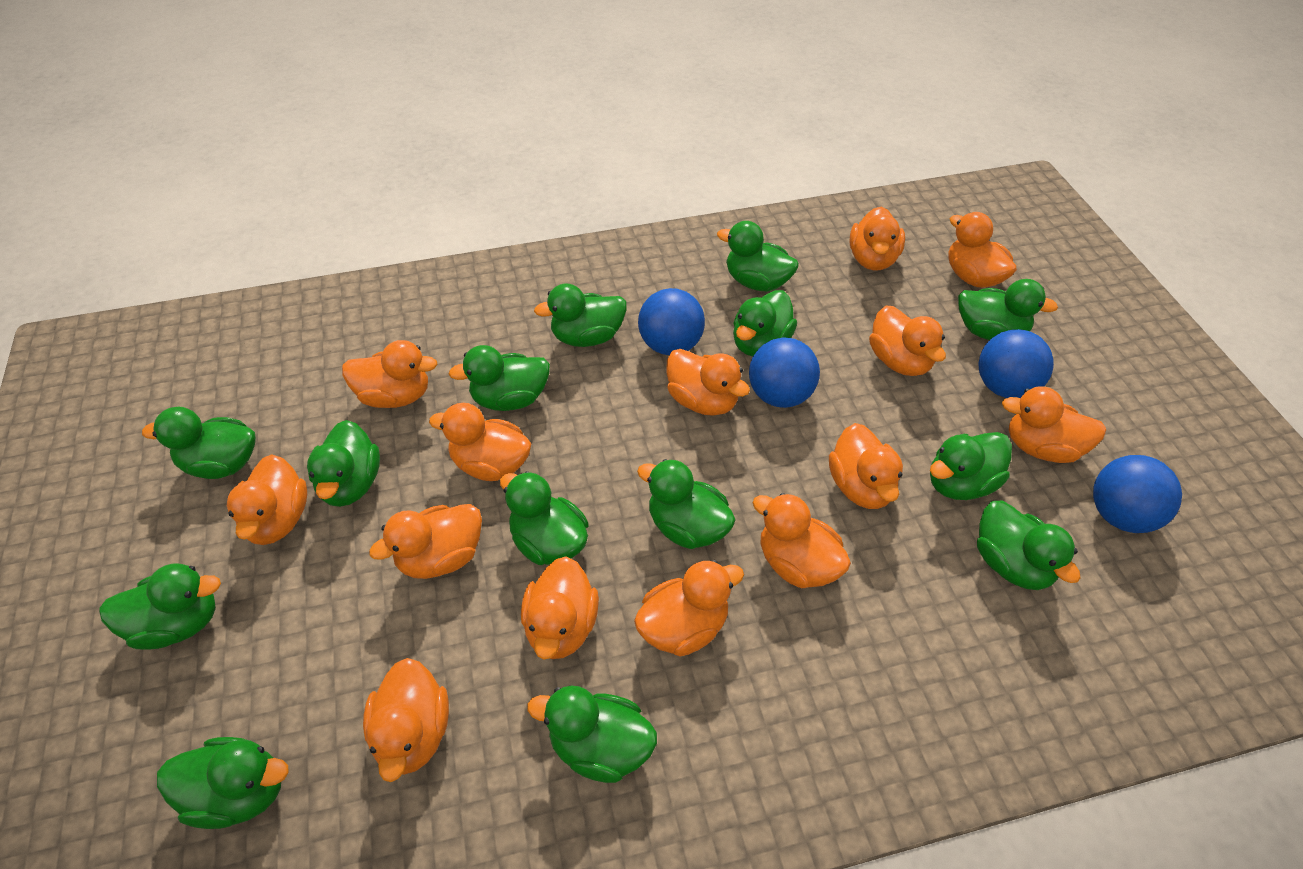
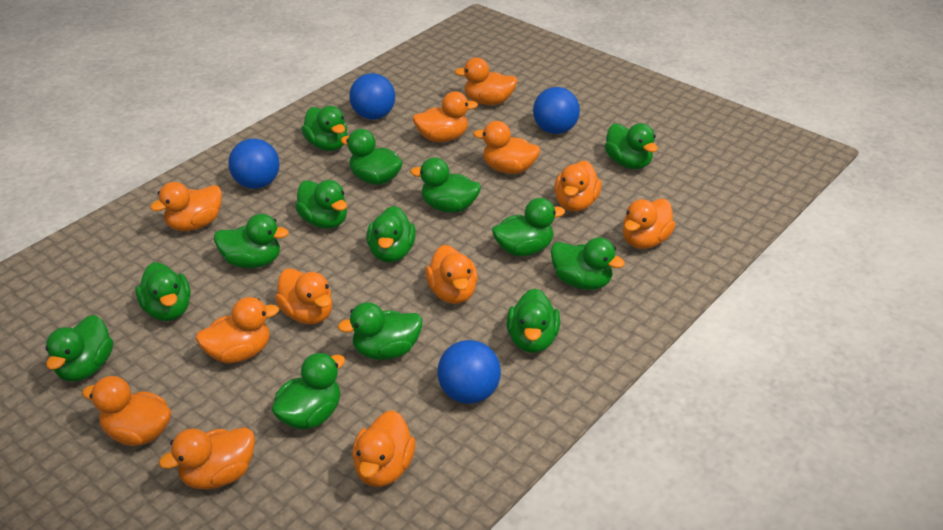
orange duck: 14 -> 12

